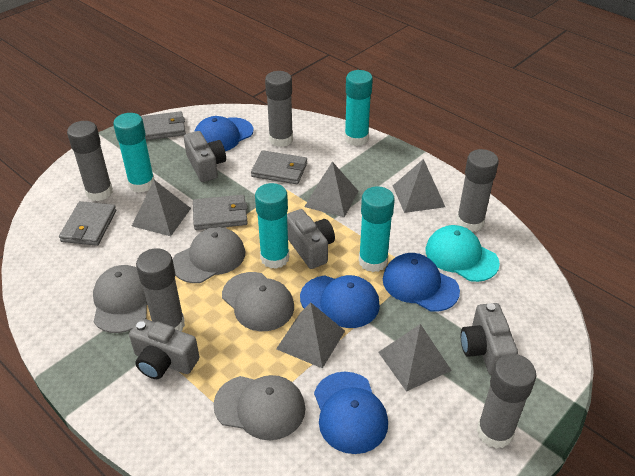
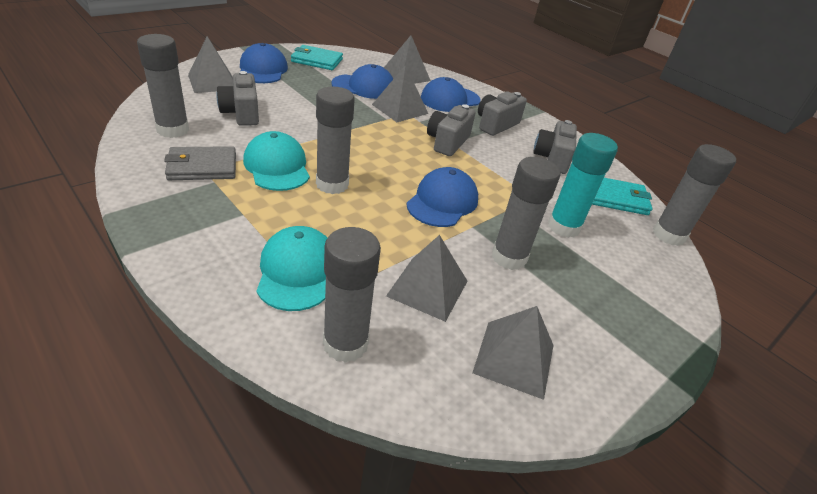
grey cap: 4 -> 0
grey wallet: 4 -> 1
turquoise cap: 1 -> 2
turquoise glue stick: 4 -> 1
turquoise wallet: 0 -> 2

